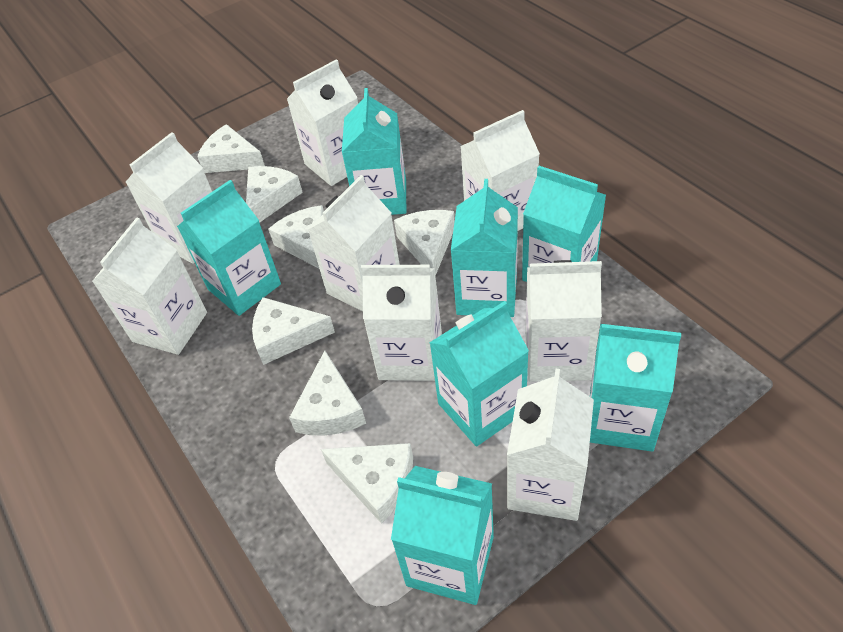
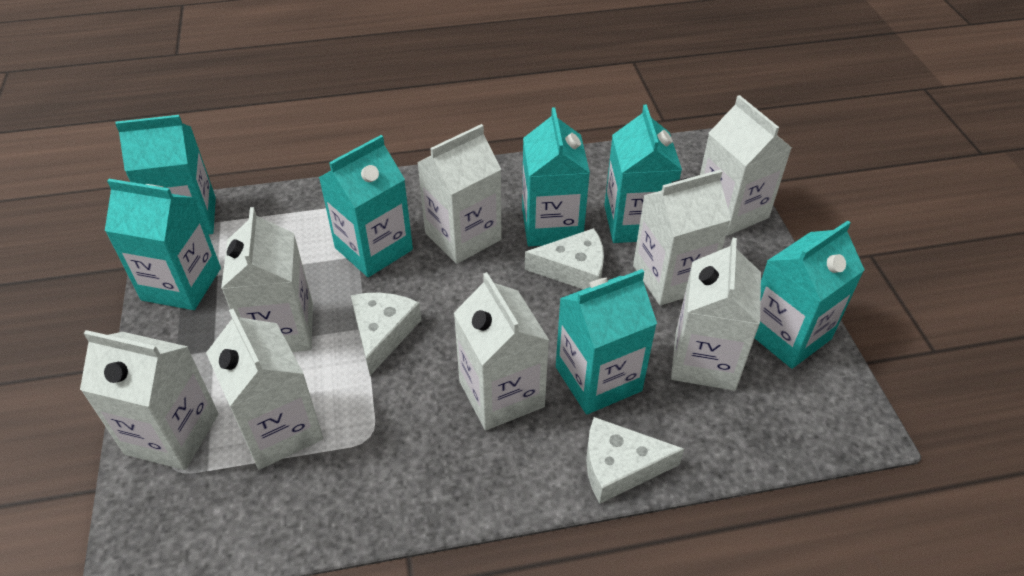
white cheese: 7 -> 3

